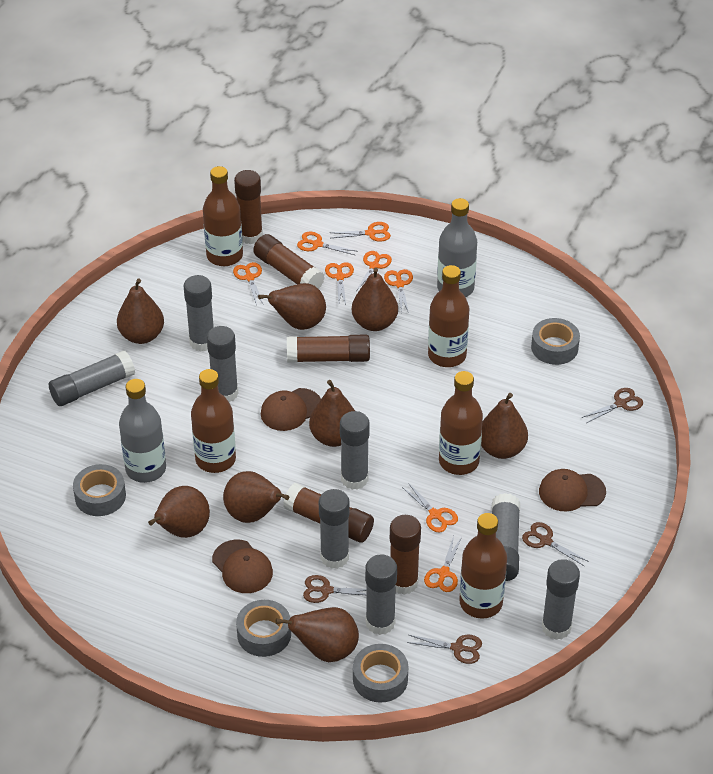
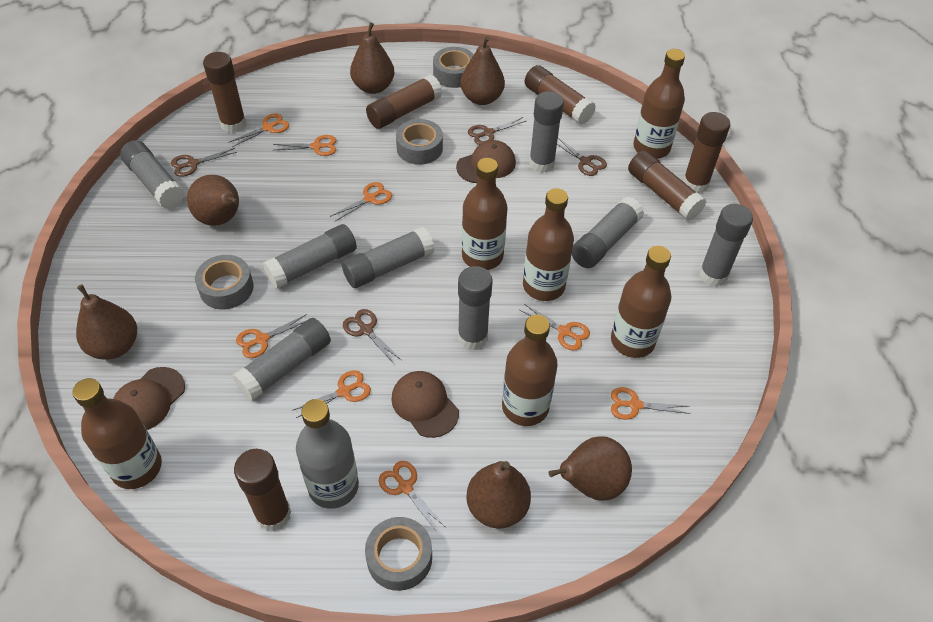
brown bottle: 5 -> 6
brown glue stick: 5 -> 6
brown pear: 8 -> 6
grey bottle: 2 -> 1

